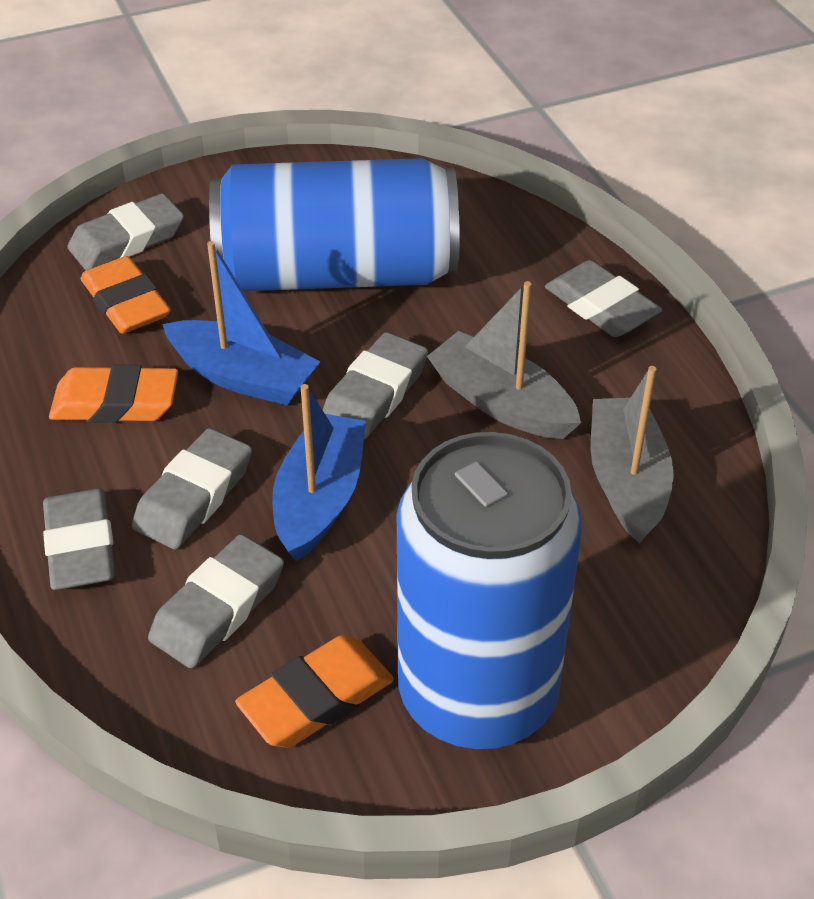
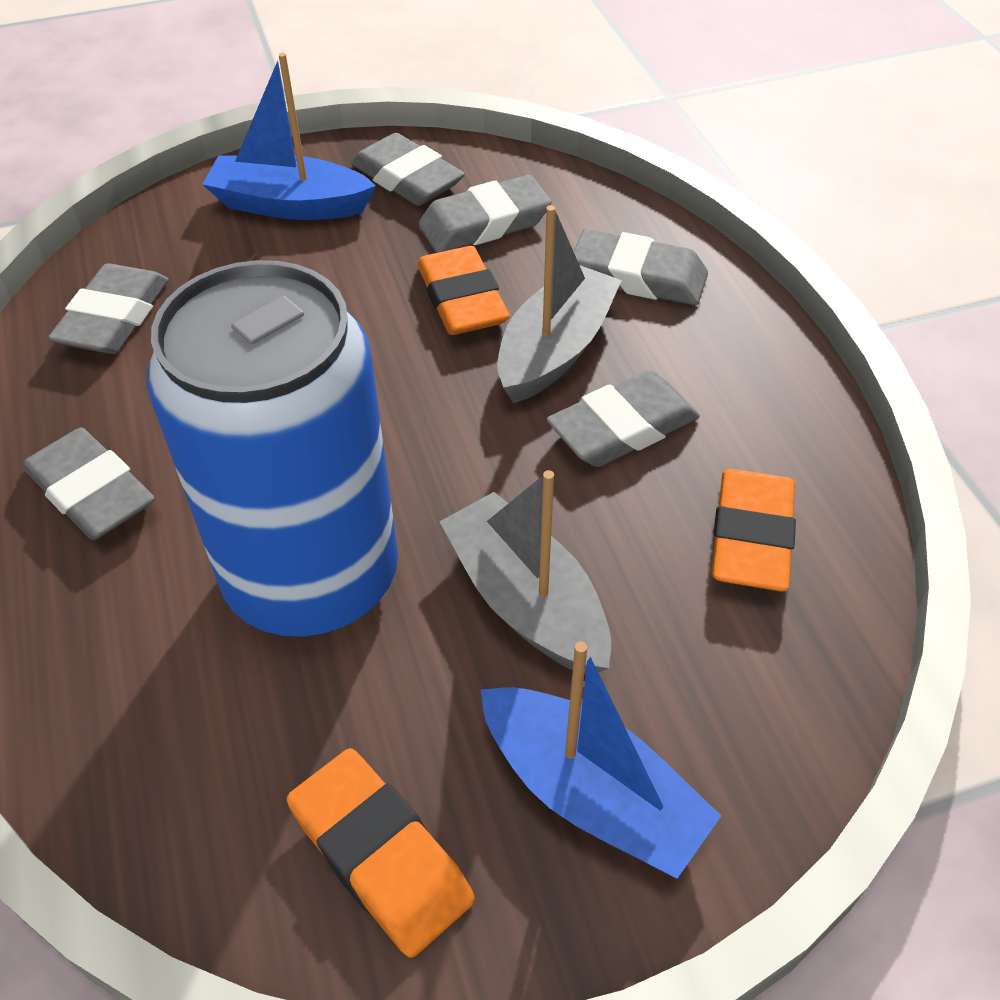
blue can: 2 -> 1

